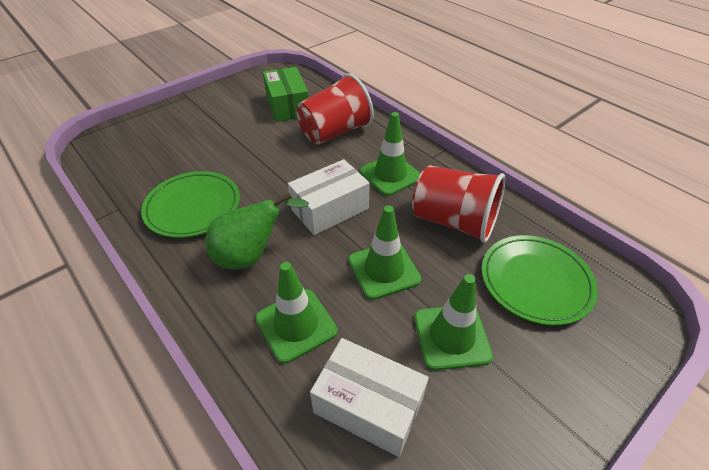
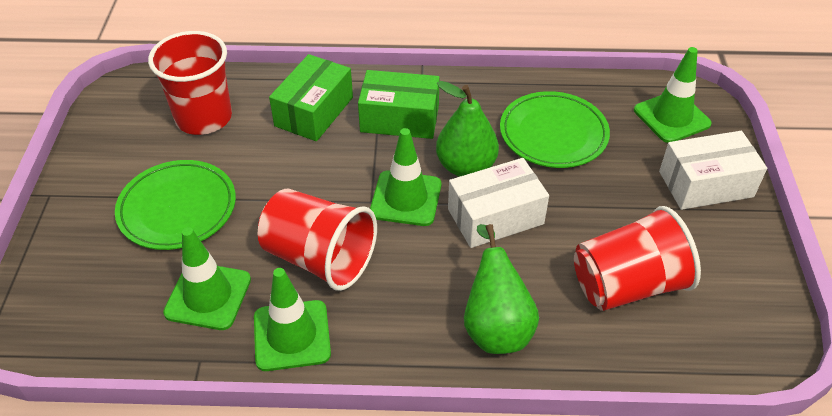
green box: 1 -> 2
green pear: 1 -> 2
red cup: 2 -> 3

